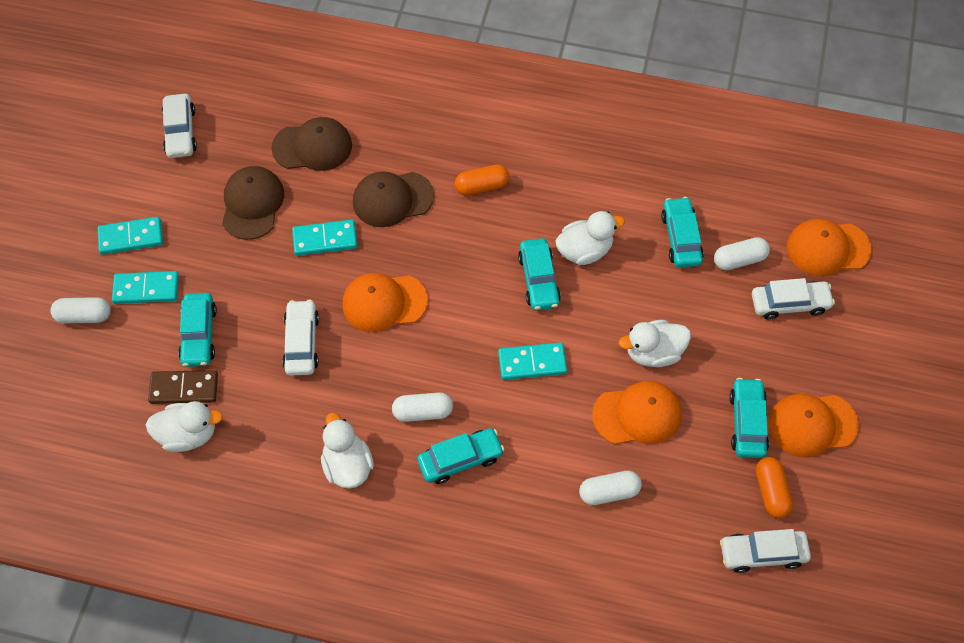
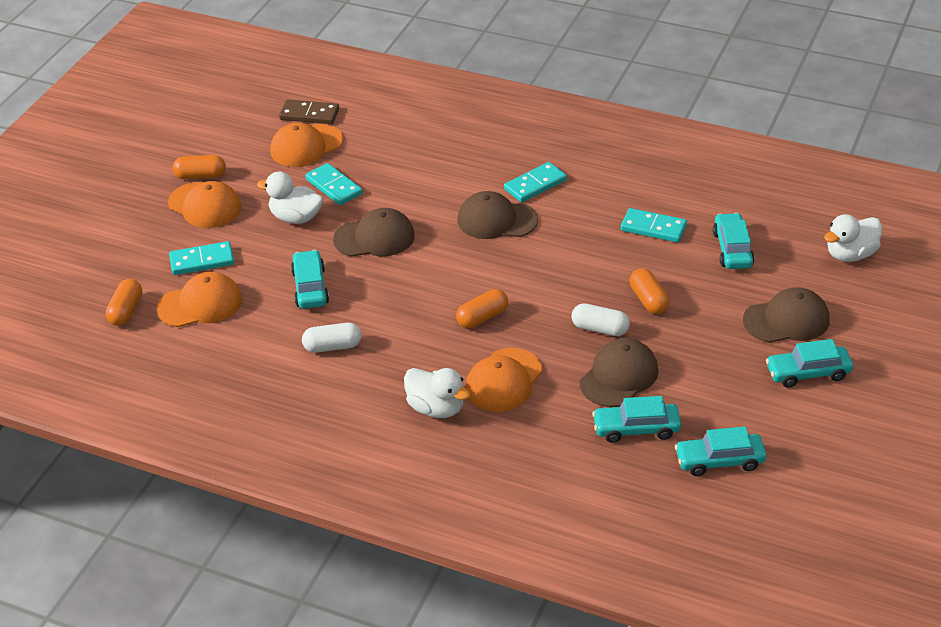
brown cap: 3 -> 4
orange capsule: 2 -> 4
white capsule: 4 -> 2
white car: 4 -> 0
white duck: 4 -> 3

